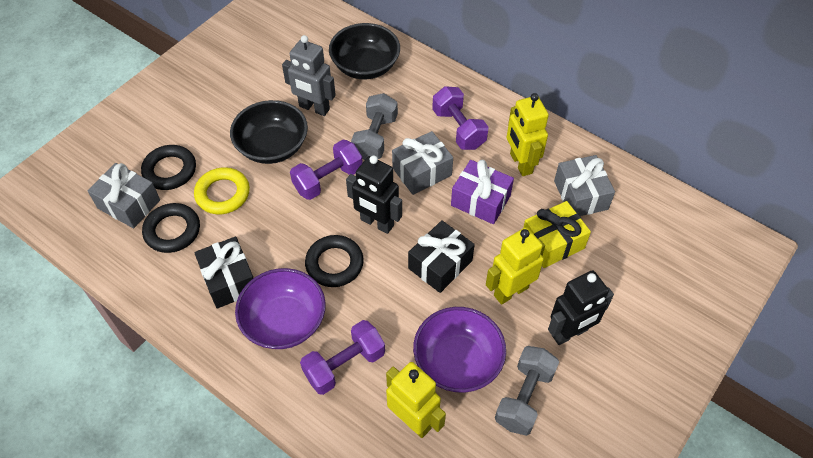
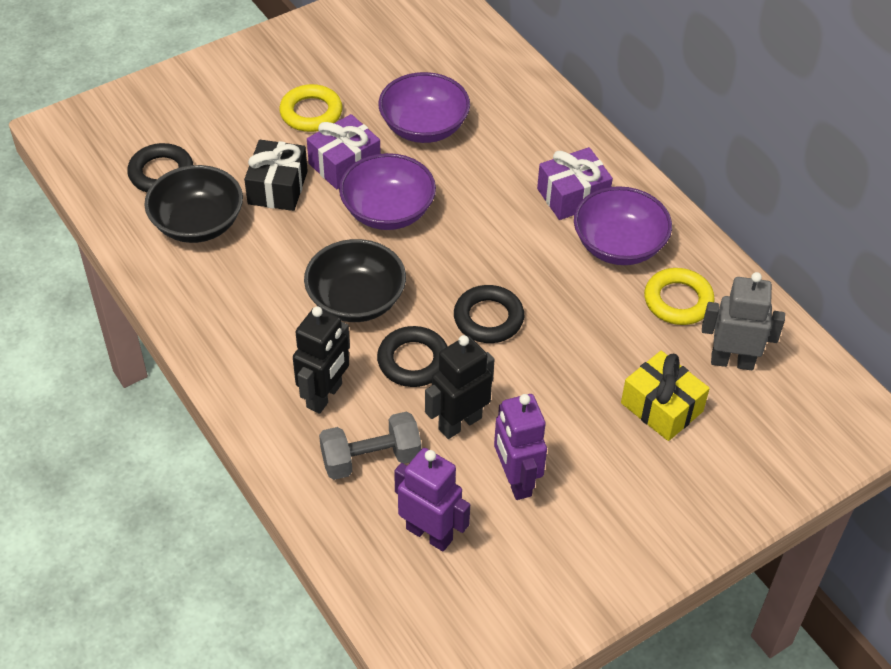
black gift: 2 -> 1
grey dumbbell: 2 -> 1
grey gift: 3 -> 0
purple bowl: 2 -> 3
purple dumbbell: 3 -> 0
purple gift: 1 -> 2
purple robot: 0 -> 2
yellow ring: 1 -> 2
yellow robot: 3 -> 0

